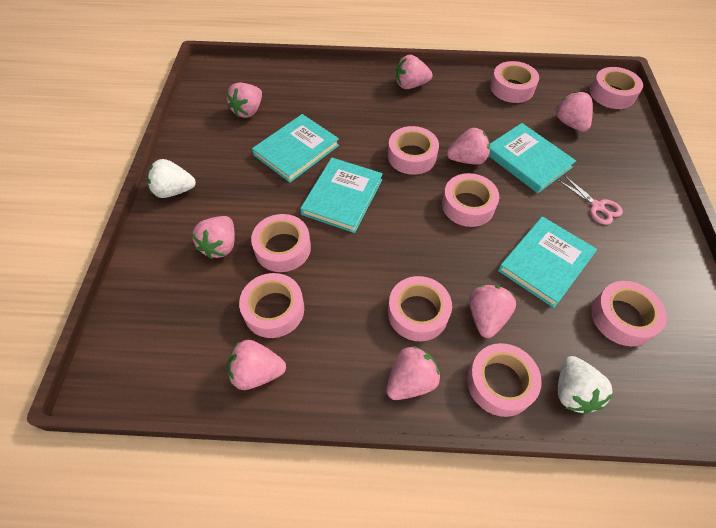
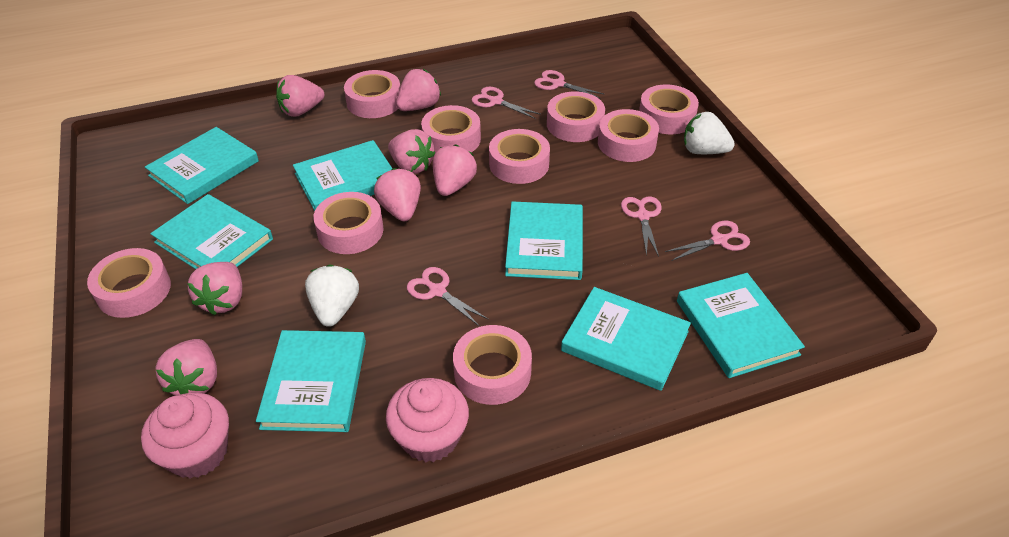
pink cupcake: 0 -> 2
pink scissors: 1 -> 5
pink strawberry: 8 -> 7
turquoise book: 4 -> 7

